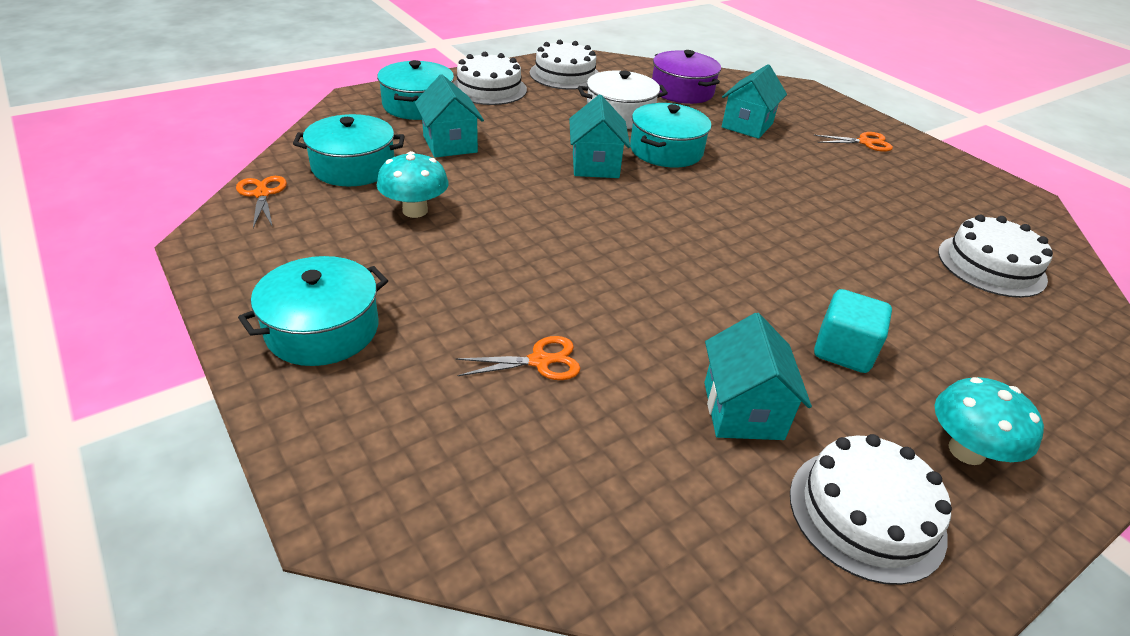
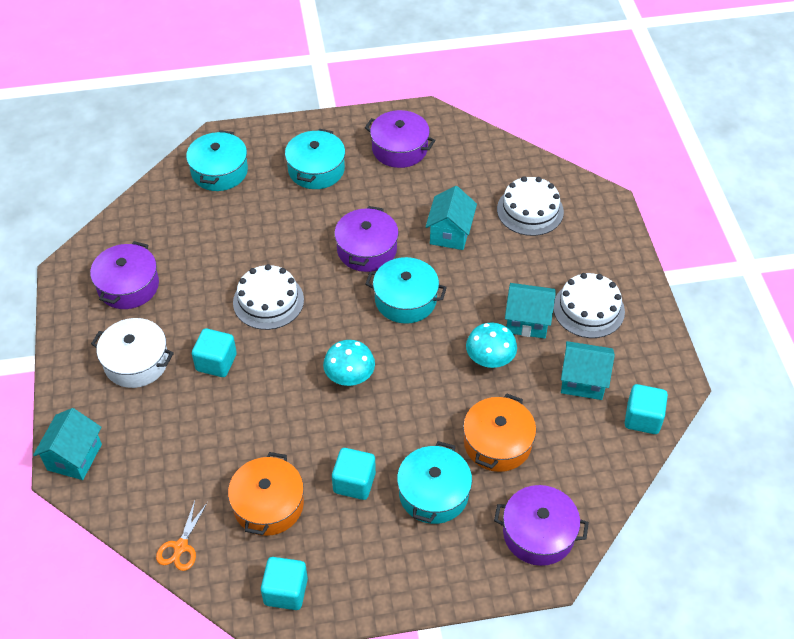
orange pot: 0 -> 2
orange scissors: 3 -> 1
purple pot: 1 -> 4
turquoise cube: 1 -> 4
white cake: 4 -> 3

